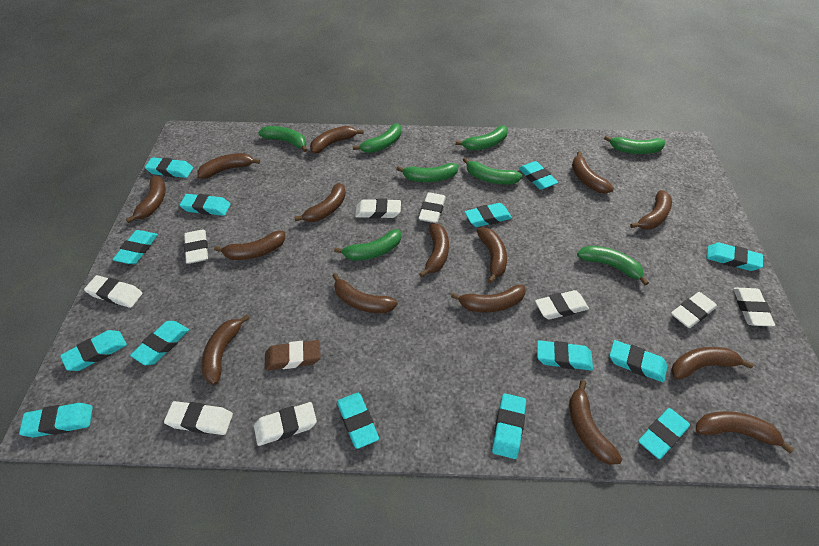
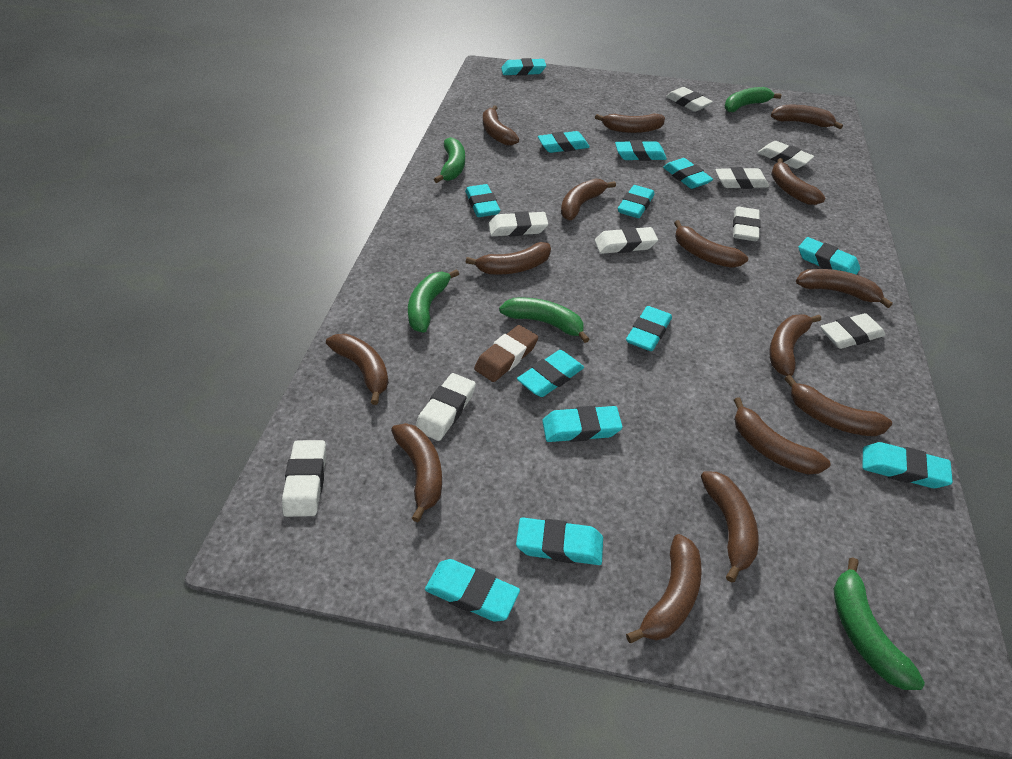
green banana: 8 -> 5
turquoise eraser: 14 -> 13

